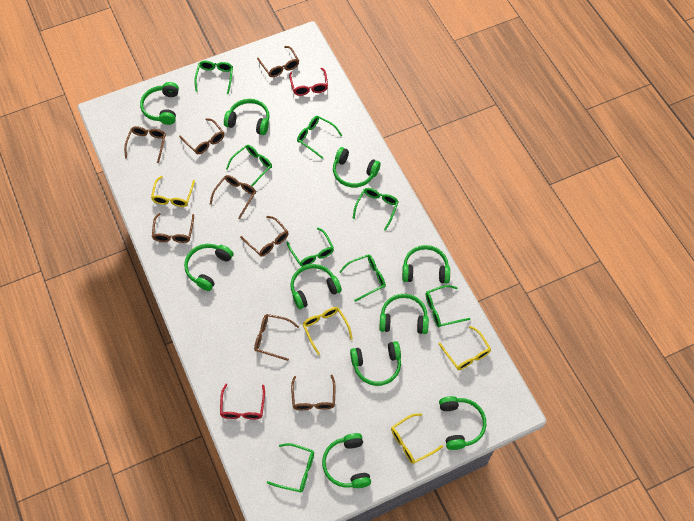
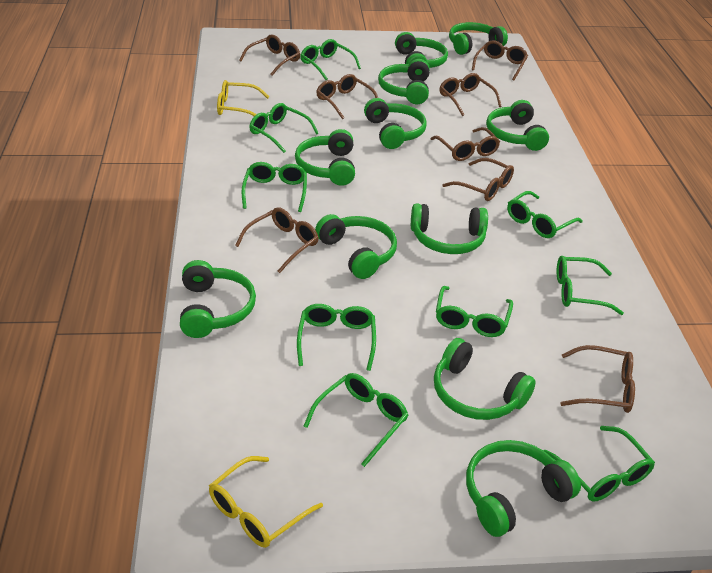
green glasses: 8 -> 9
green headphones: 10 -> 11
red glasses: 2 -> 0
yellow glasses: 4 -> 2

